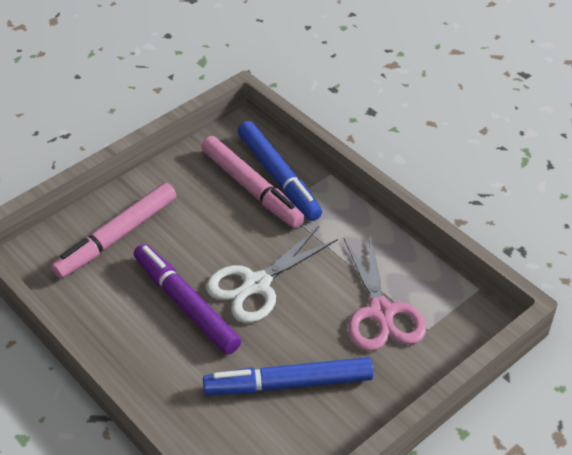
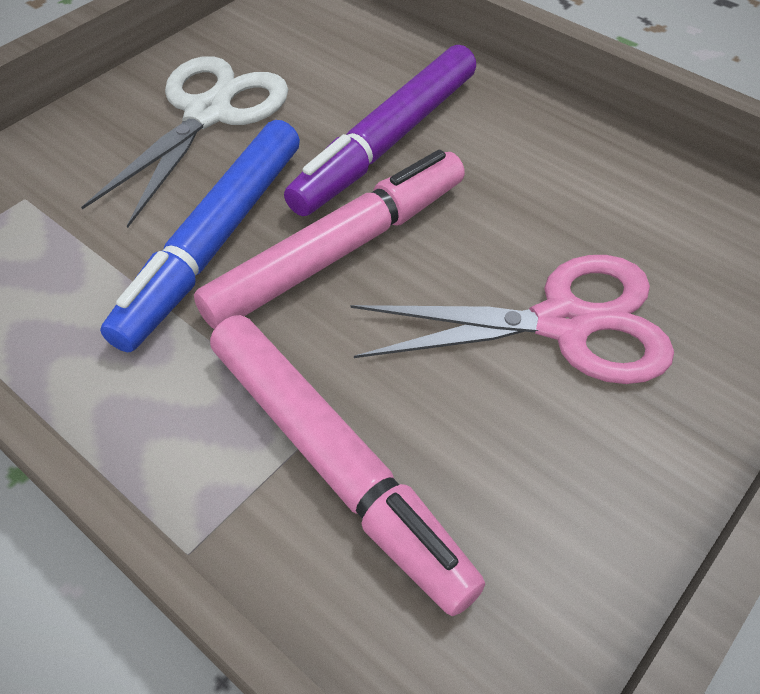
blue marker: 2 -> 1

